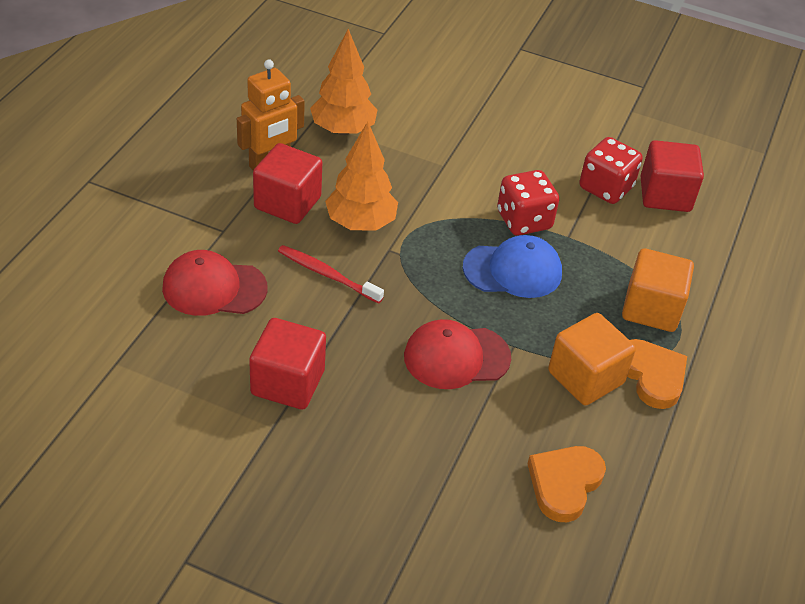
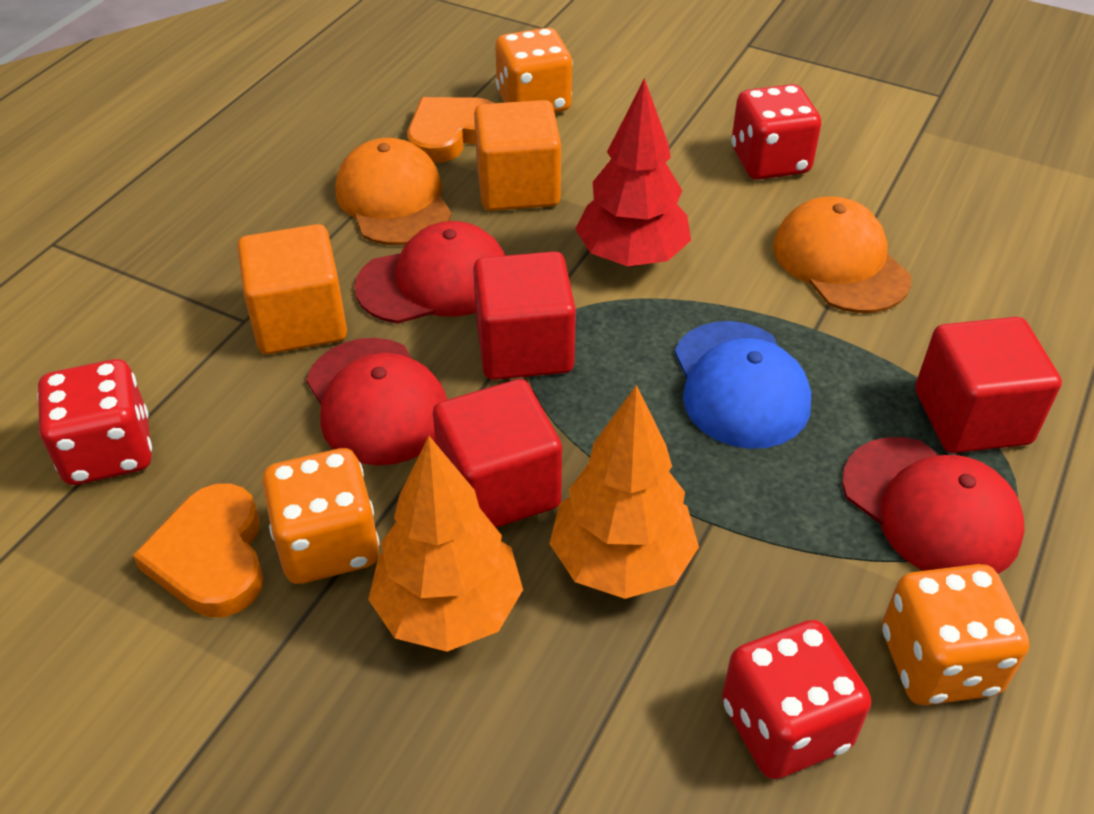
orange cap: 0 -> 2
orange dice: 0 -> 3
orange robot: 1 -> 0
red cap: 2 -> 3
red dice: 2 -> 3
red toothbrush: 1 -> 0
red tree: 0 -> 1

